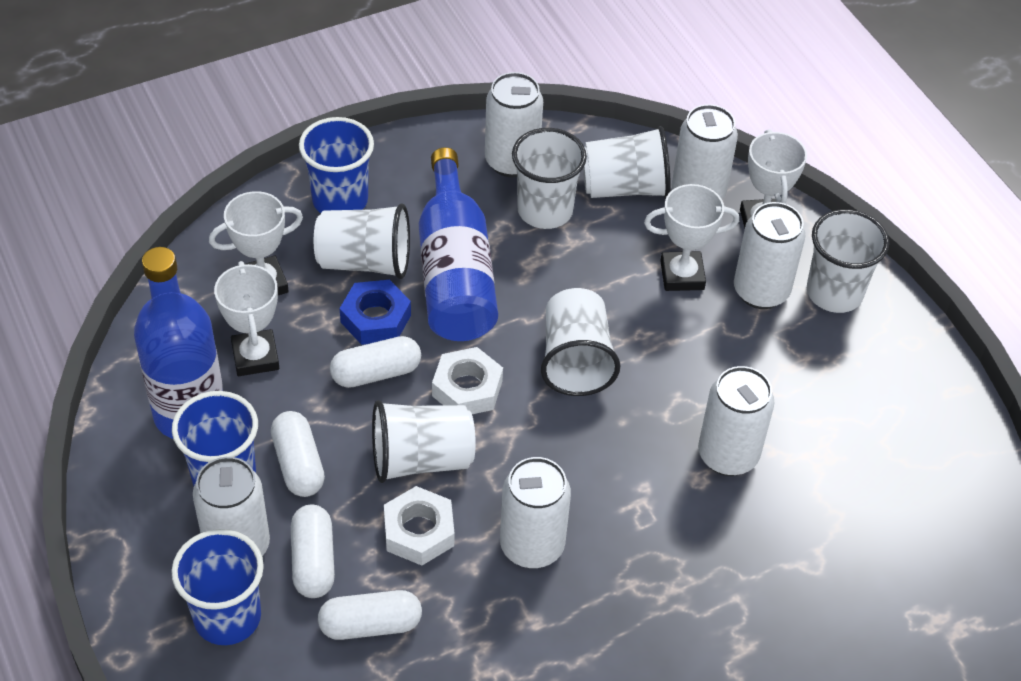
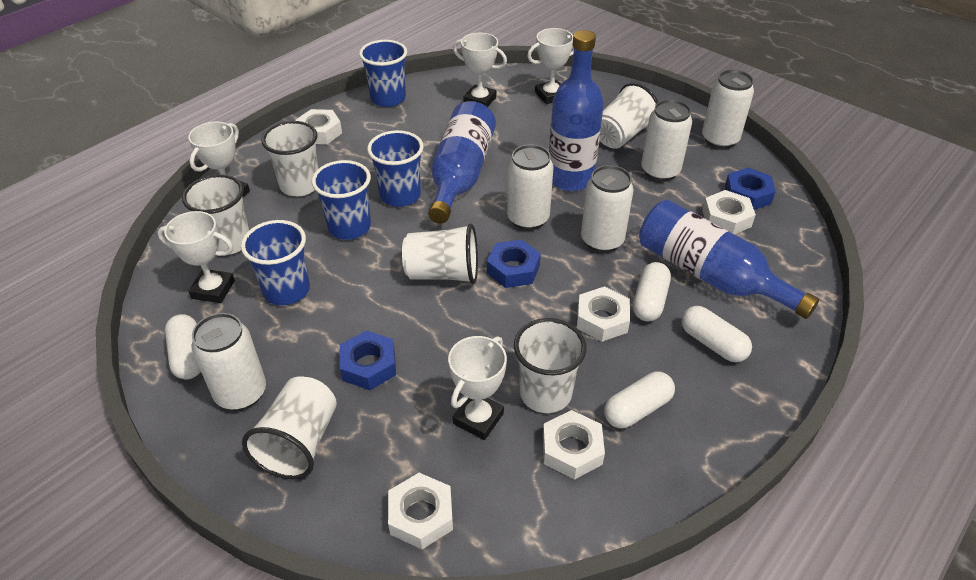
blue bottle: 2 -> 3
blue cup: 3 -> 4
blue nut: 1 -> 3
white can: 6 -> 5
white nut: 2 -> 5
white trophy: 4 -> 5

